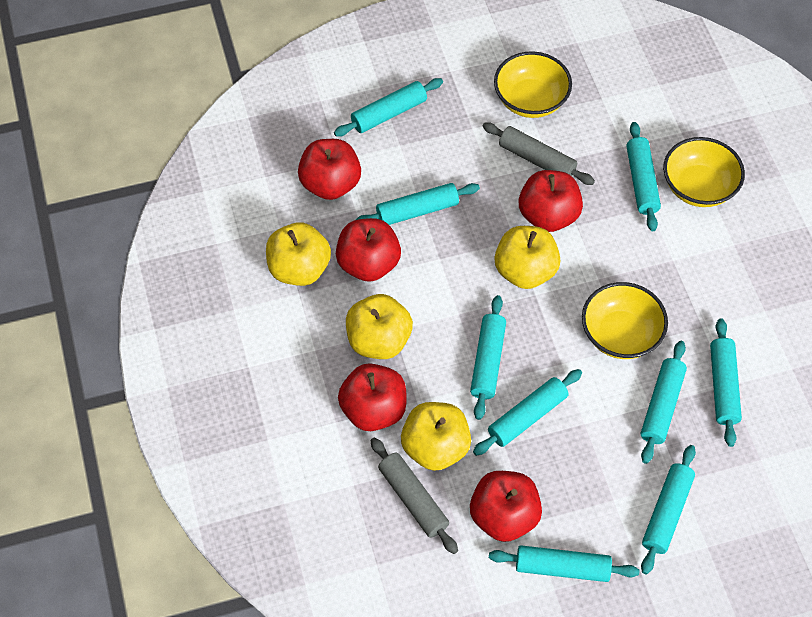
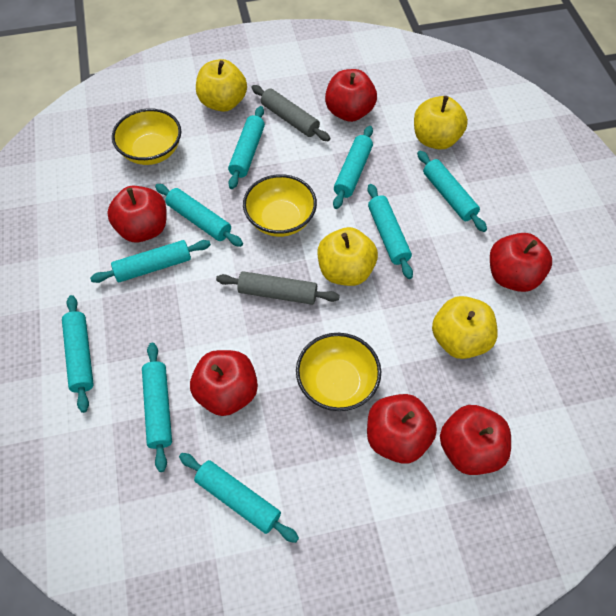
red apple: 5 -> 6

